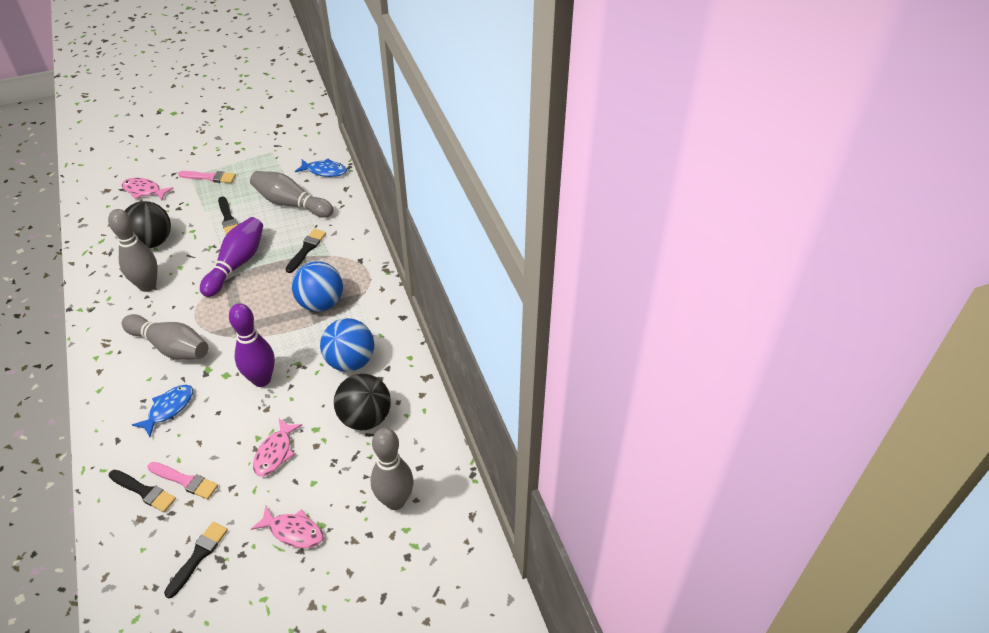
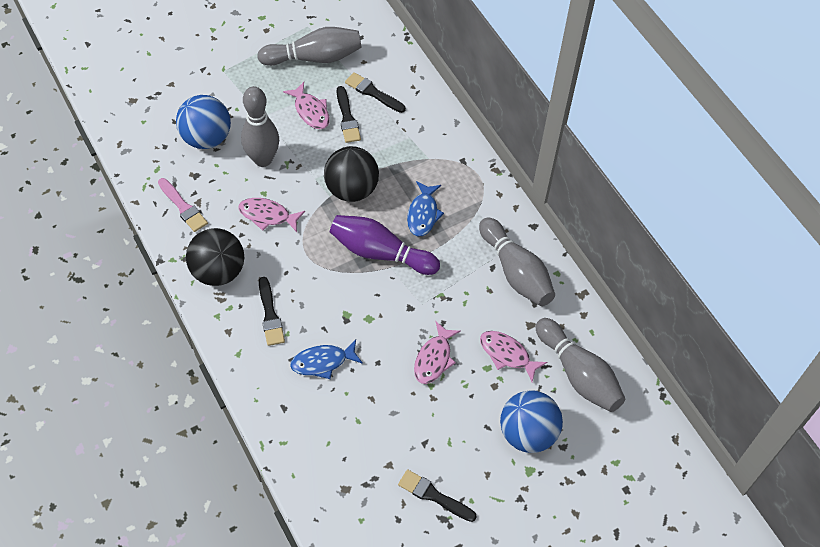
pink brush: 2 -> 1
pink fish: 3 -> 4
purple bowling pin: 2 -> 1

